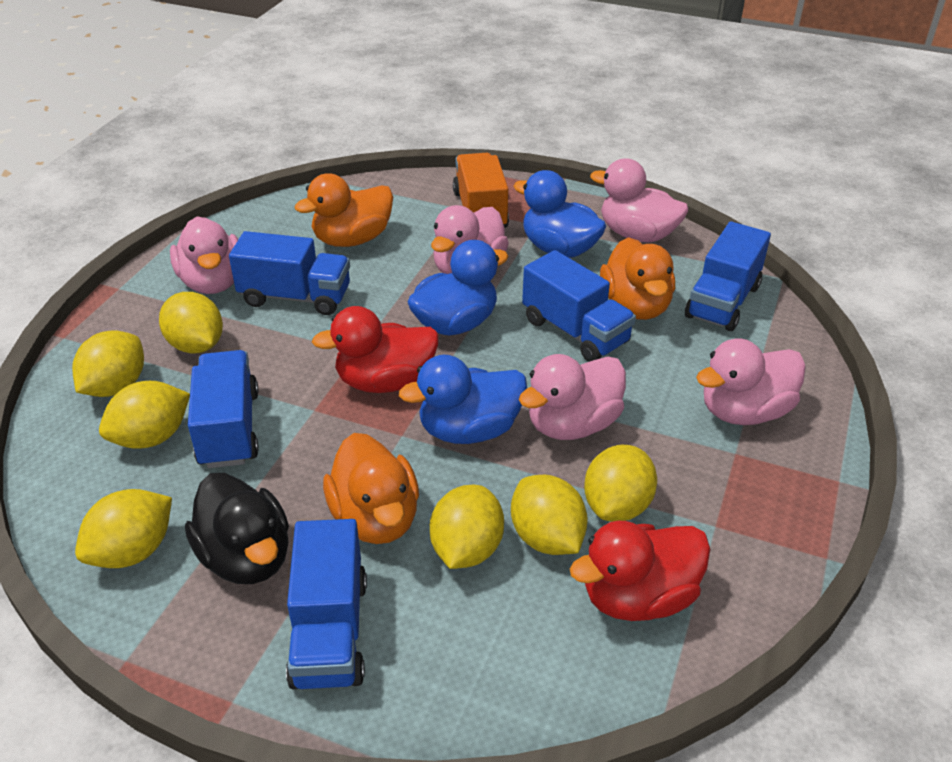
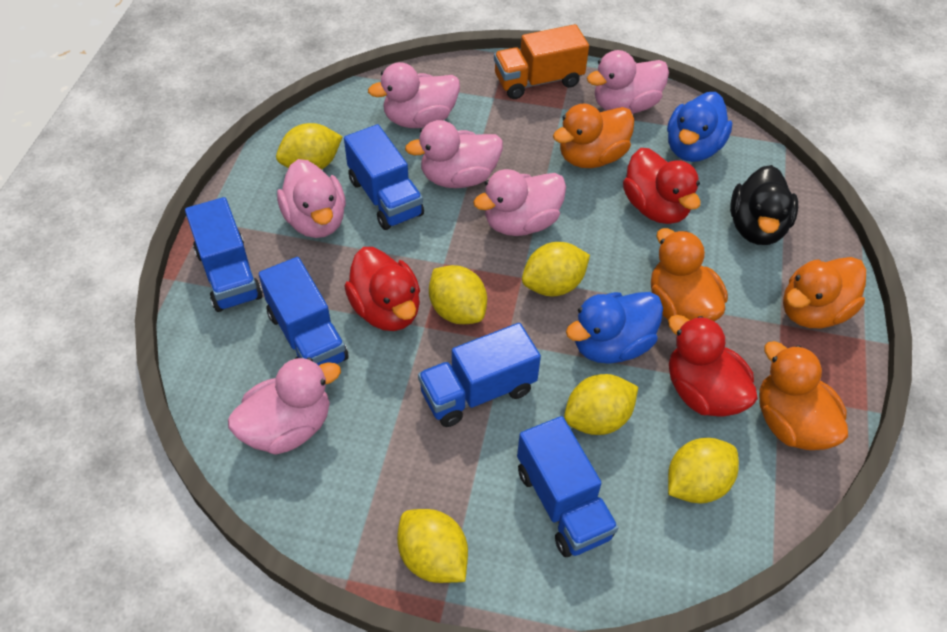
blue duck: 3 -> 2
orange duck: 3 -> 4
pink duck: 5 -> 6
red duck: 2 -> 3
yellow lemon: 7 -> 6

